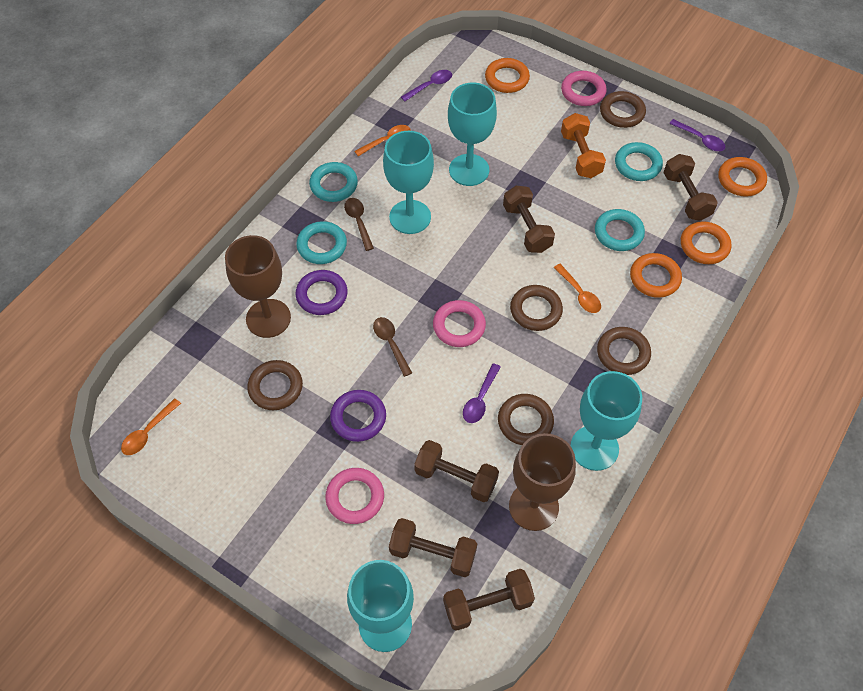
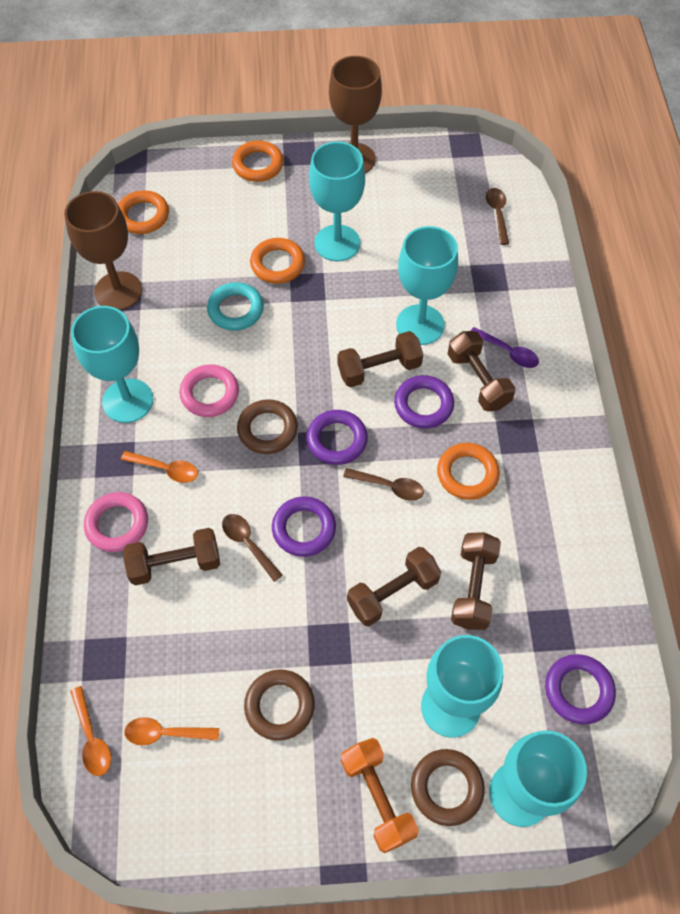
brown ring: 5 -> 3
brown spoon: 2 -> 3
pink ring: 3 -> 2
purple ring: 2 -> 4
purple spoon: 3 -> 1
turquoise goblet: 4 -> 5
turquoise ring: 4 -> 1

